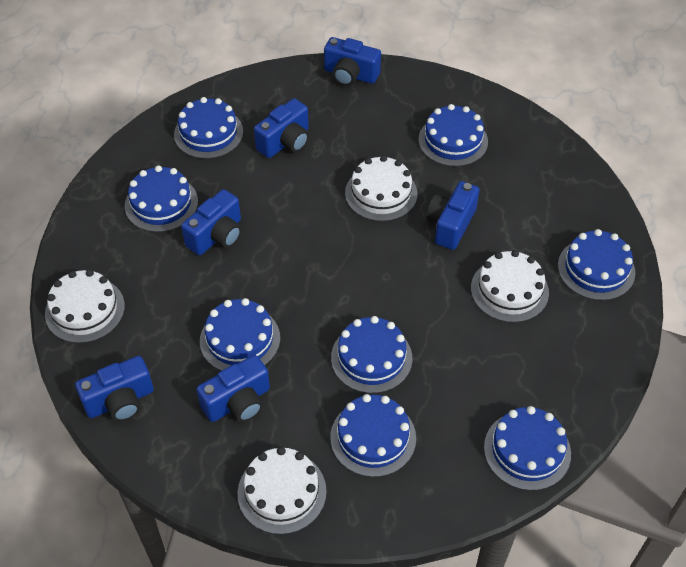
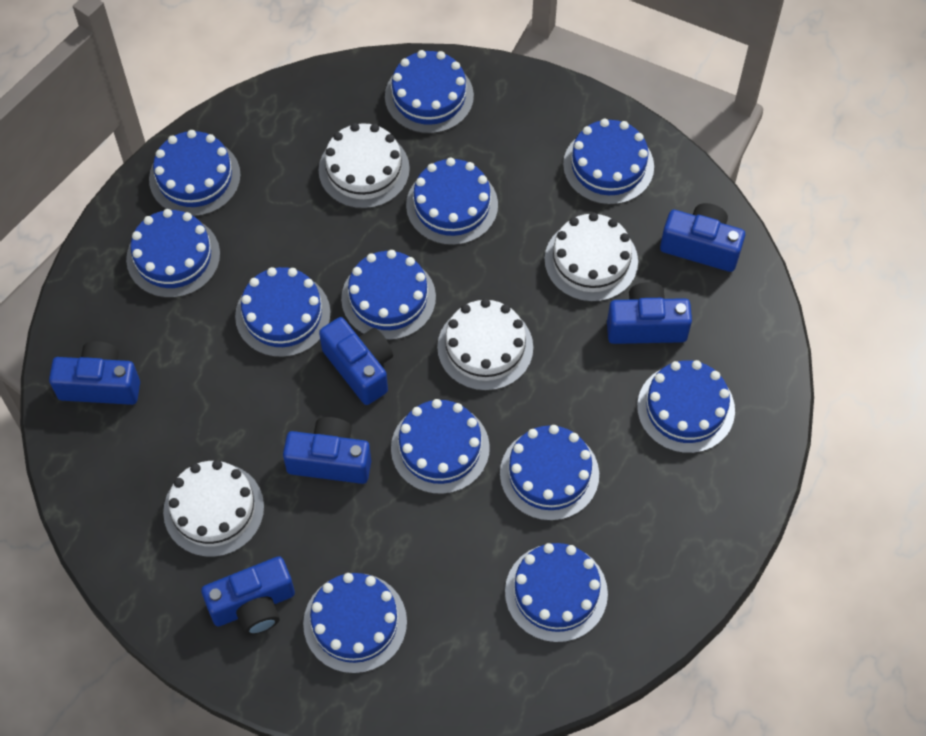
blue cake: 8 -> 12

